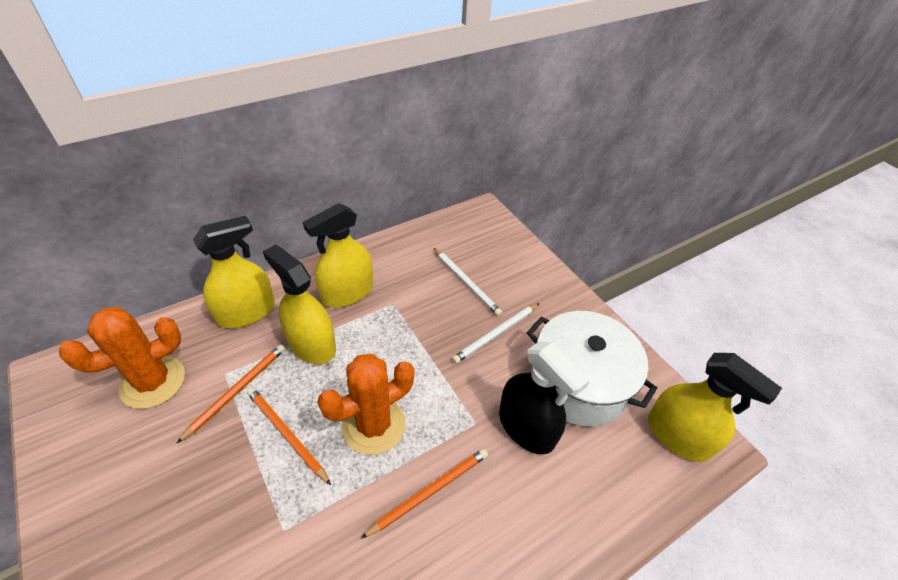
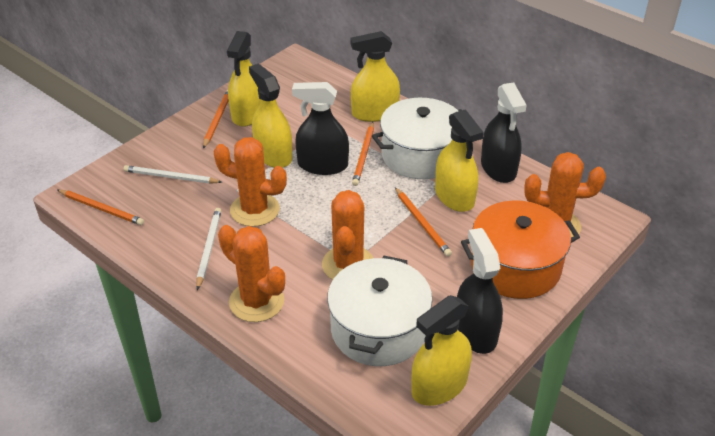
black spray bottle: 1 -> 3
orange cactus: 2 -> 4
orange pencil: 3 -> 4
orange pot: 0 -> 1
white pot: 1 -> 2
yellow spray bottle: 4 -> 5

